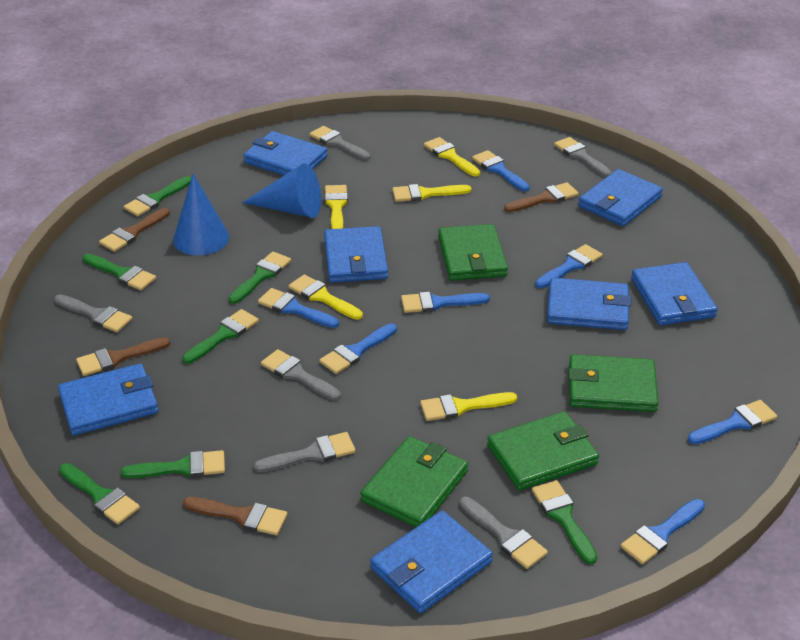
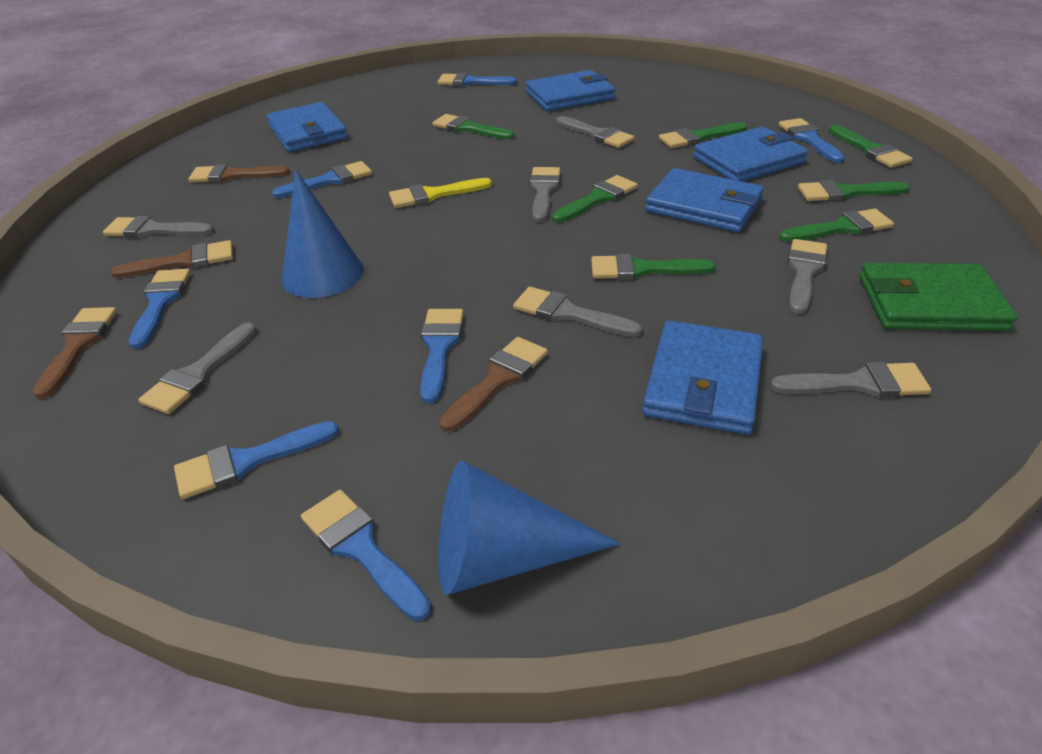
blue wallet: 7 -> 5
green wallet: 4 -> 1
grey brush: 6 -> 7
yellow brush: 5 -> 1

